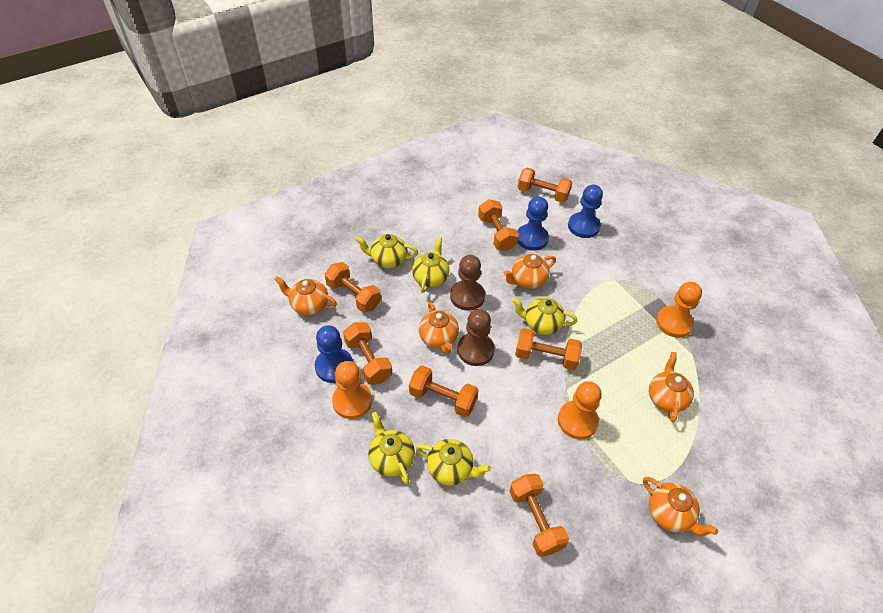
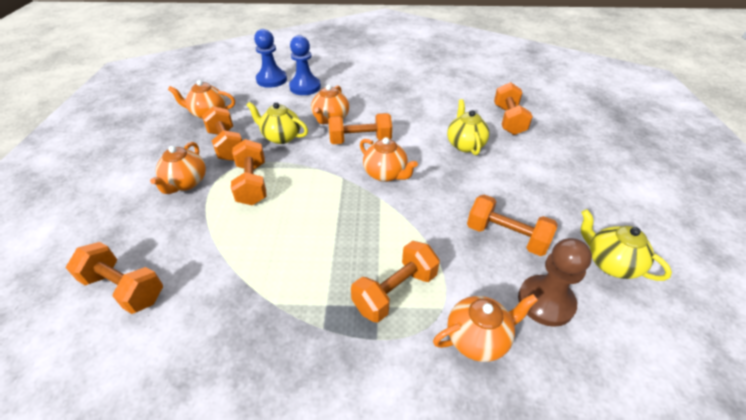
blue pawn: 3 -> 2
brown pawn: 2 -> 1
orange pawn: 3 -> 0
yellow teapot: 5 -> 3

